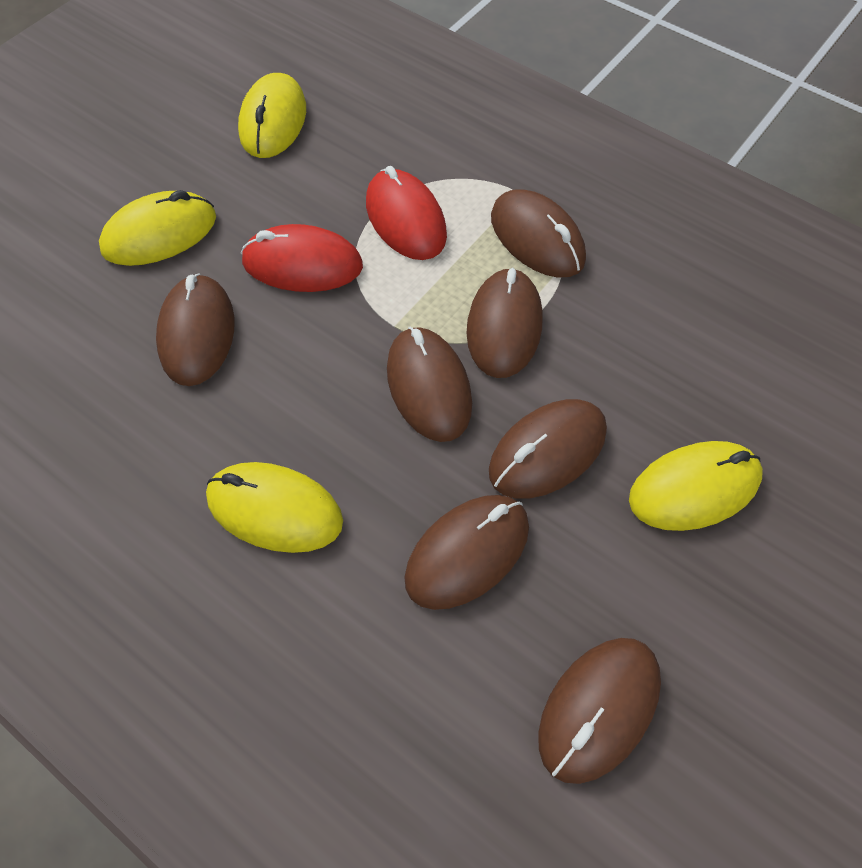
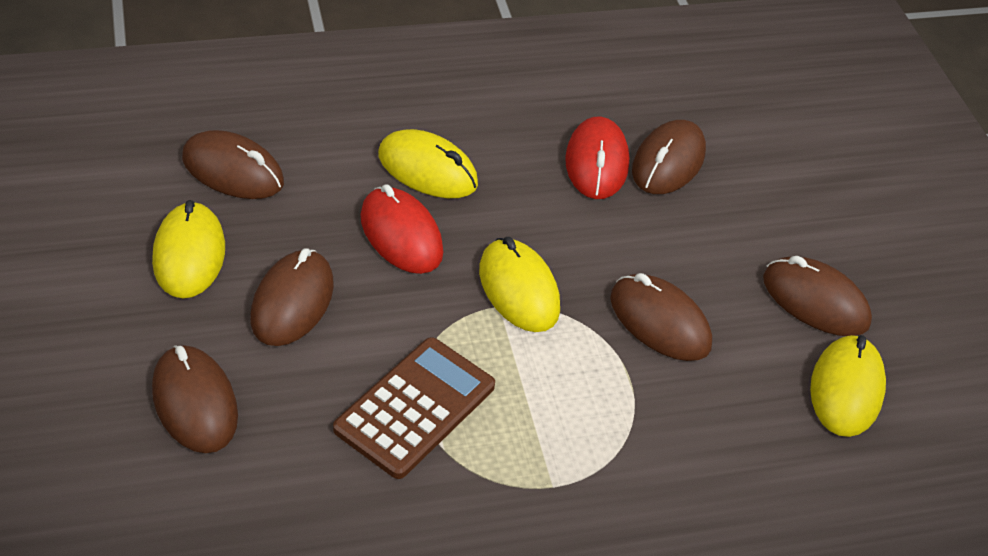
brown calculator: 0 -> 1
brown mouse: 7 -> 6

